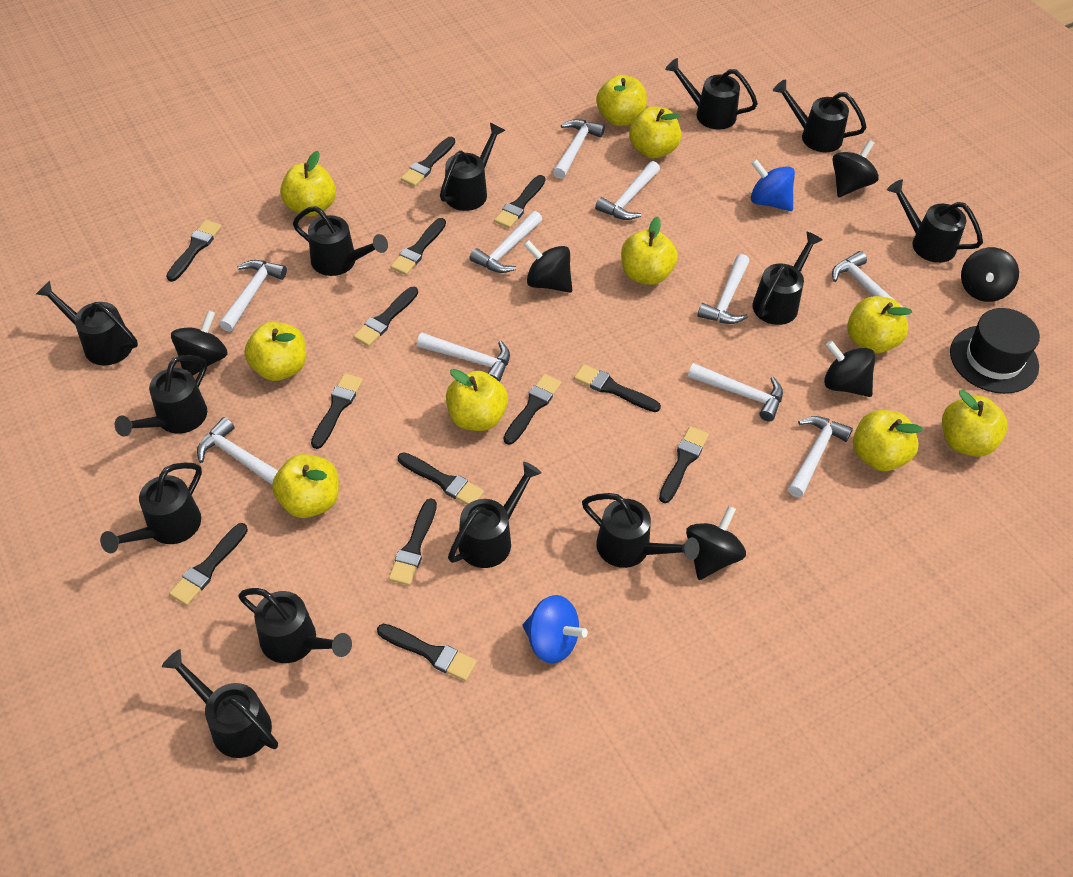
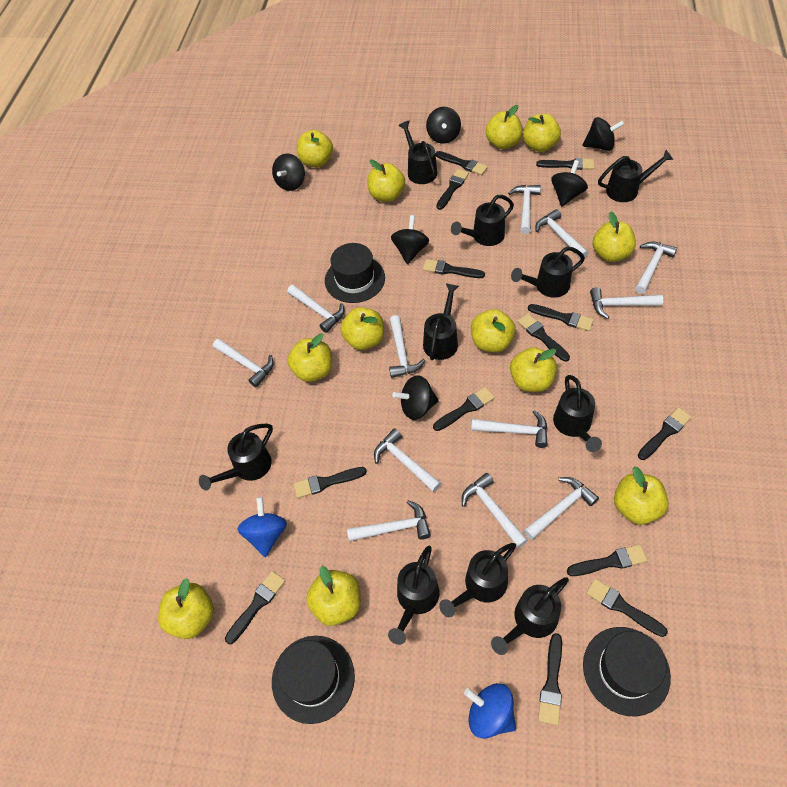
black hat: 1 -> 3
black watering can: 13 -> 10
white hammer: 10 -> 12
yellow apple: 10 -> 12

